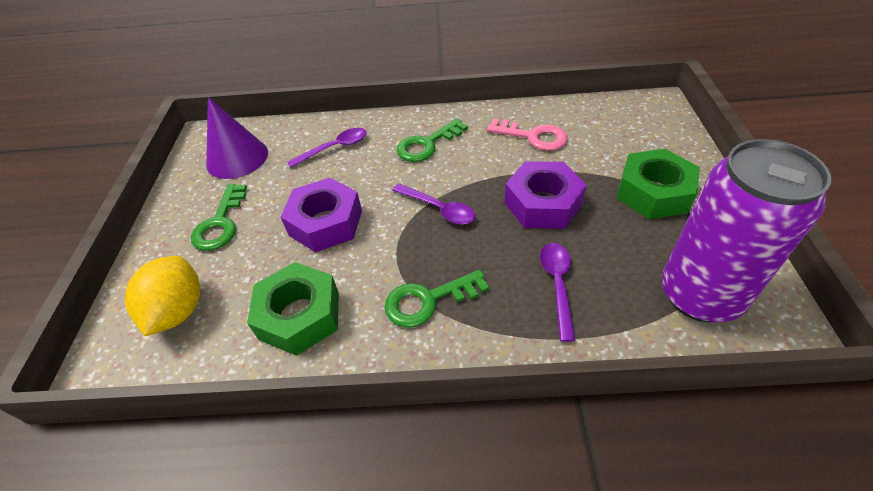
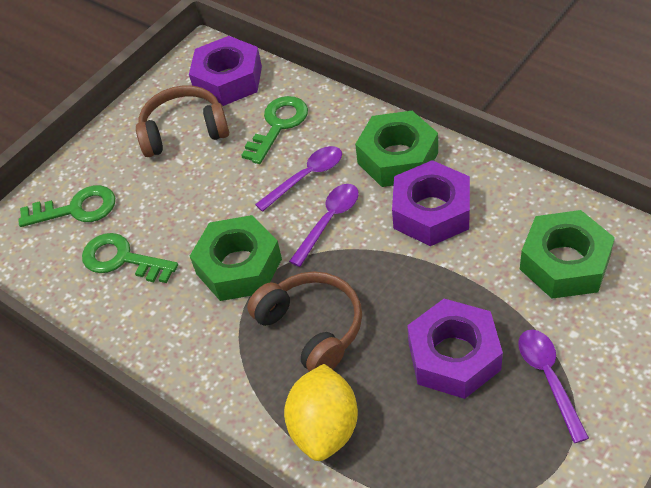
brown headphones: 0 -> 2
green nut: 2 -> 3
pink key: 1 -> 0
purple can: 1 -> 0
purple cone: 1 -> 0
purple nut: 2 -> 3

